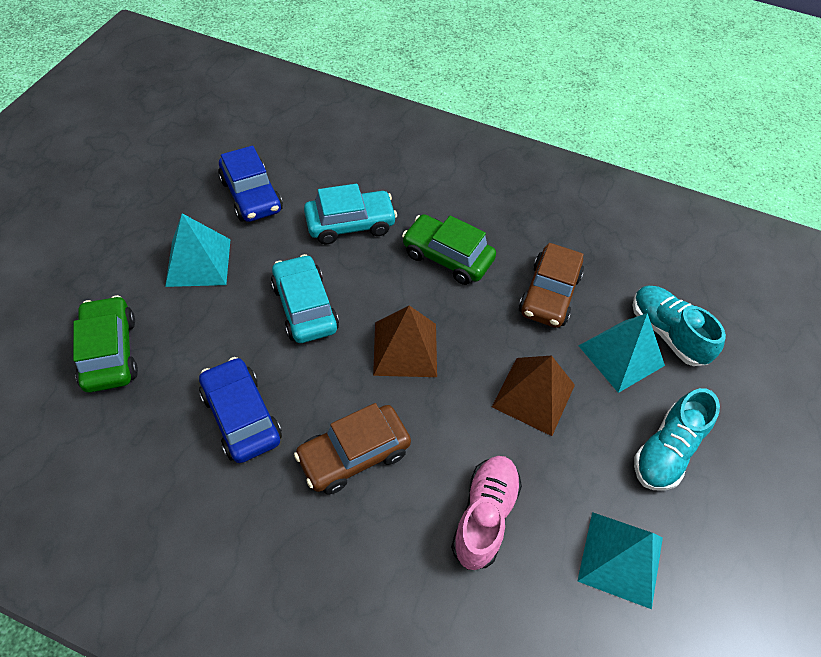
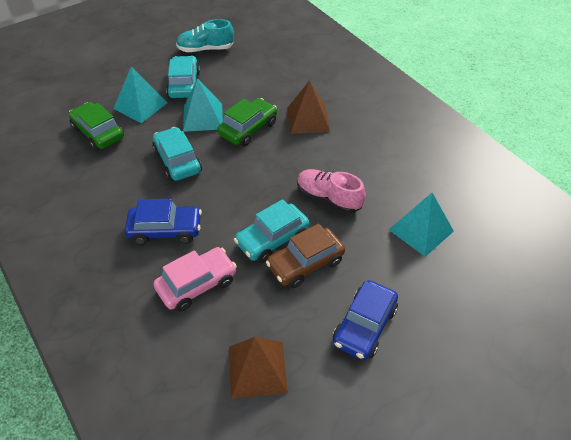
brown car: 2 -> 1
pink car: 0 -> 1
turquoise car: 2 -> 3
turquoise shoe: 2 -> 1

